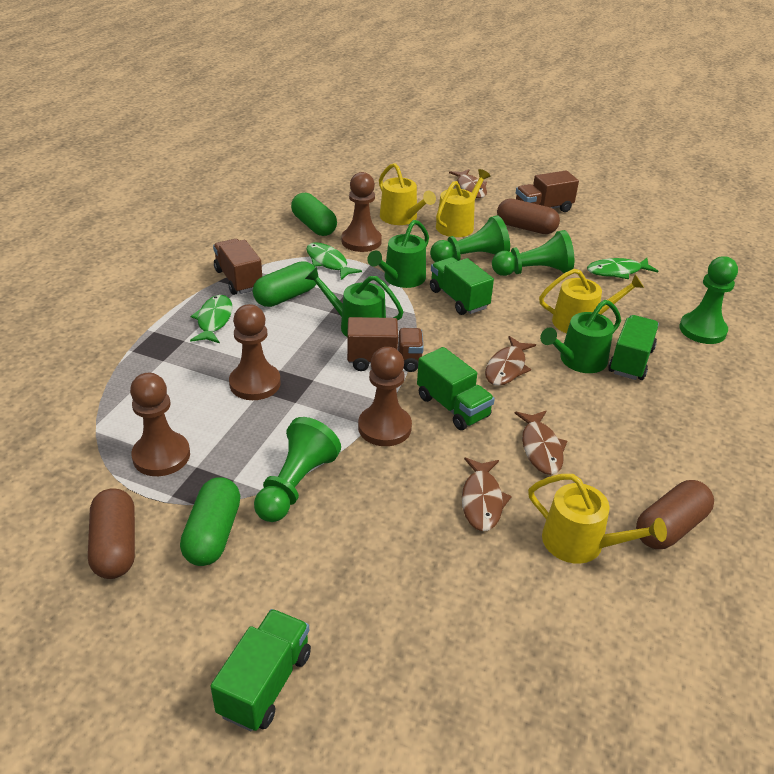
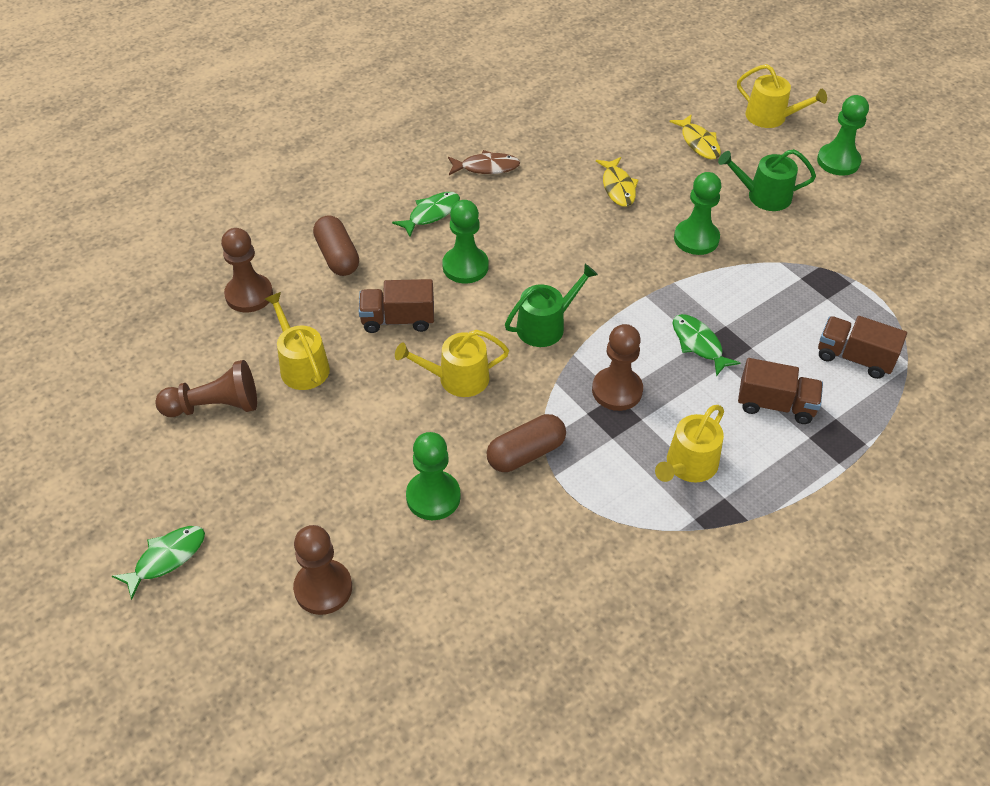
brown capsule: 3 -> 2
brown fish: 4 -> 1
green capsule: 3 -> 0
green truck: 4 -> 0
green watering can: 3 -> 2
yellow fish: 0 -> 2

